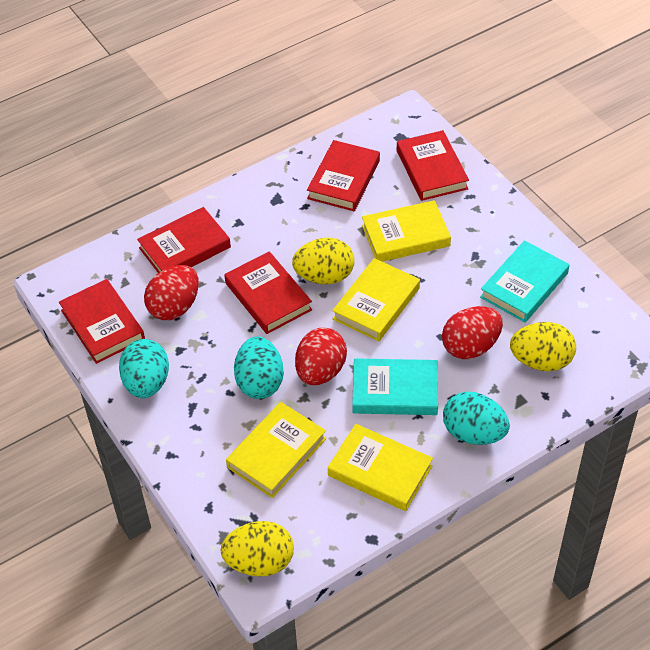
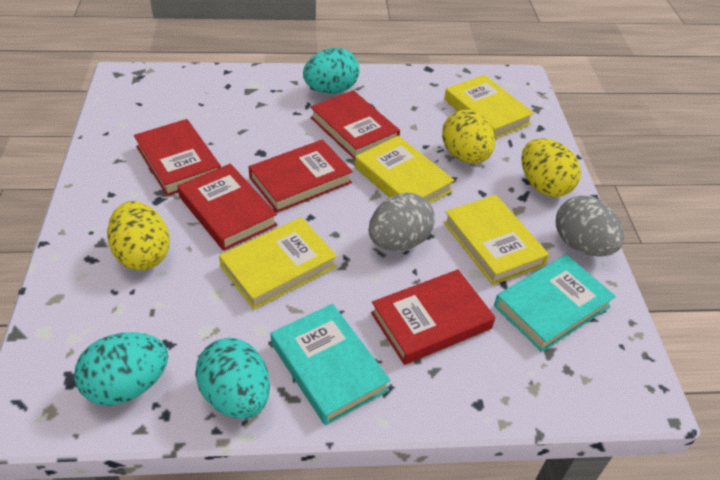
grey egg: 0 -> 2
red egg: 3 -> 0

